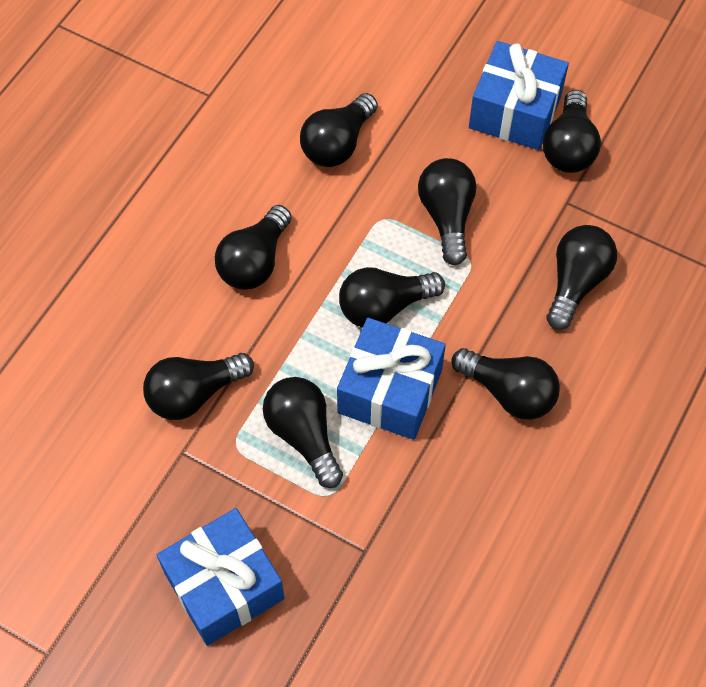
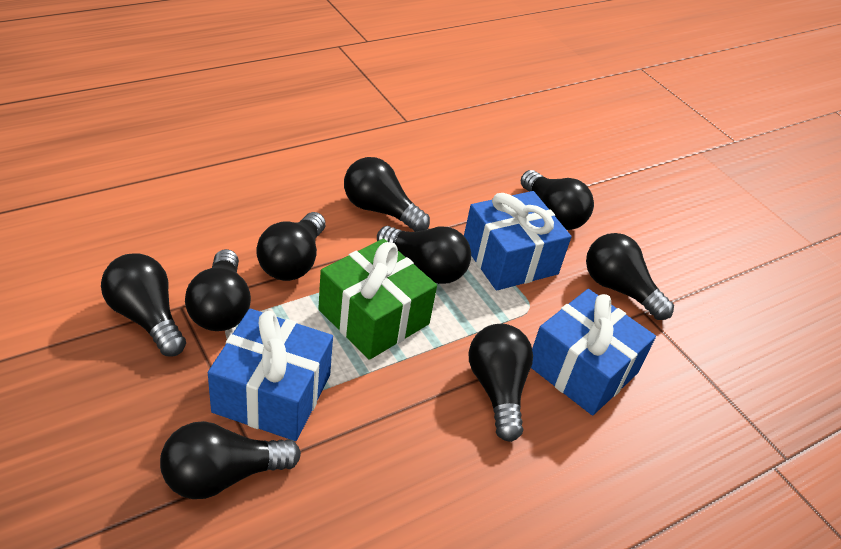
green gift: 0 -> 1

